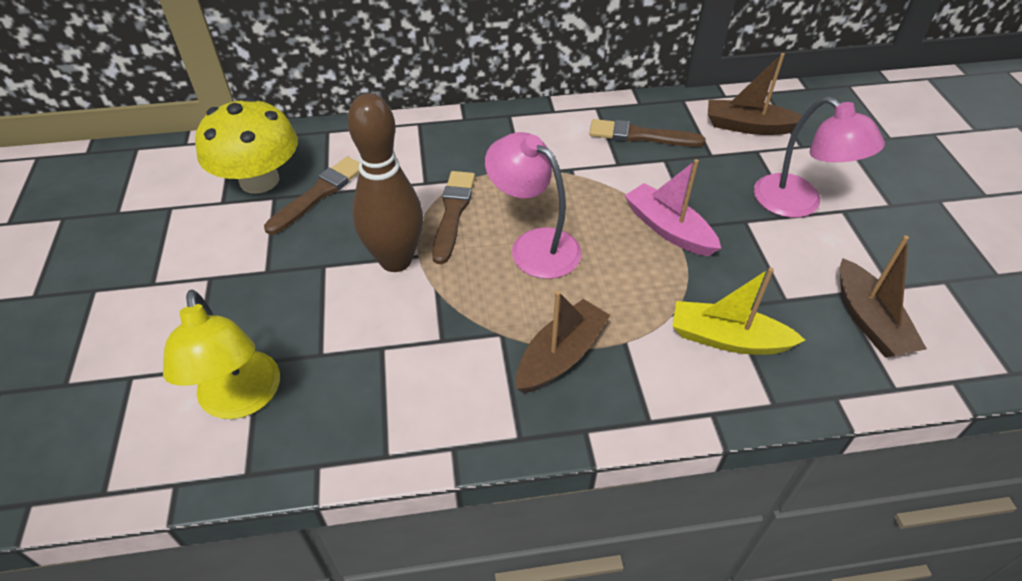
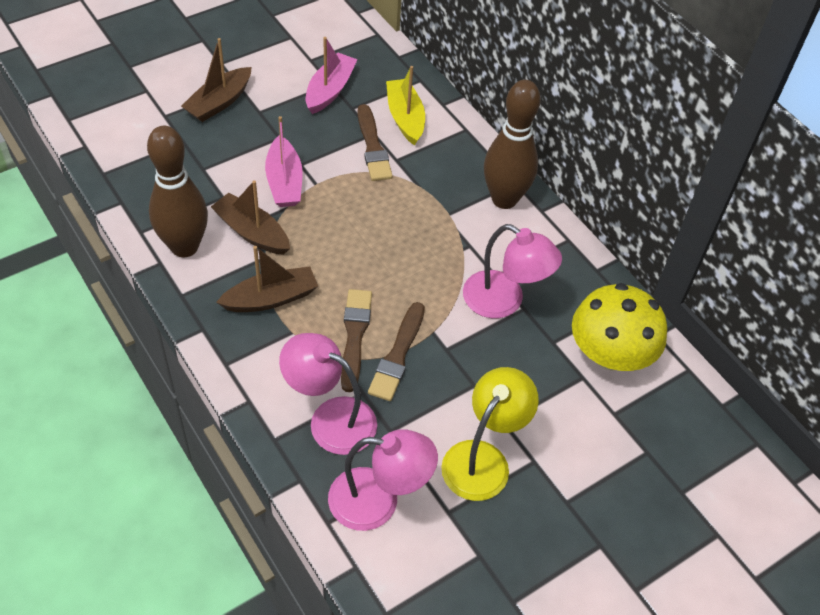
brown bowling pin: 1 -> 2
pink boat: 1 -> 2
pink lamp: 2 -> 3

